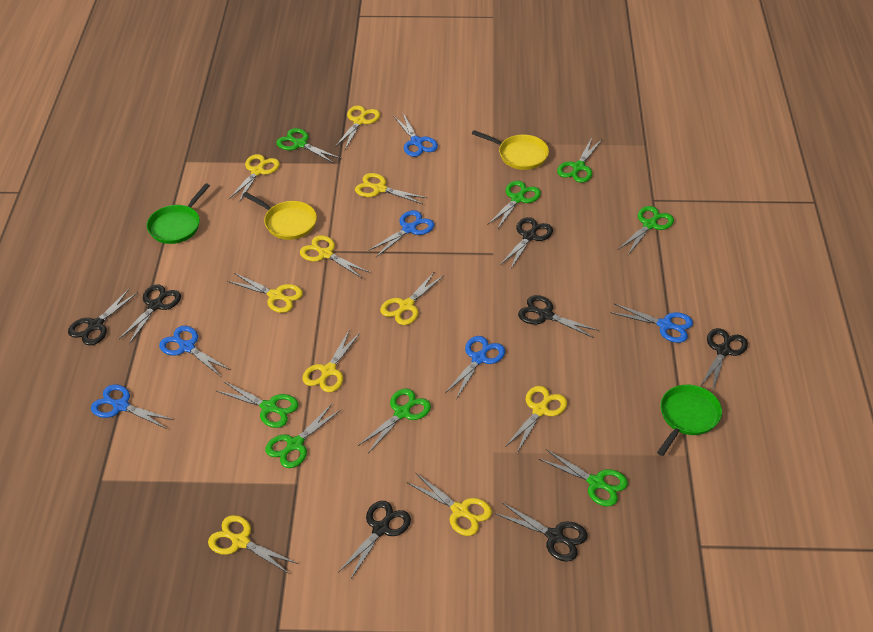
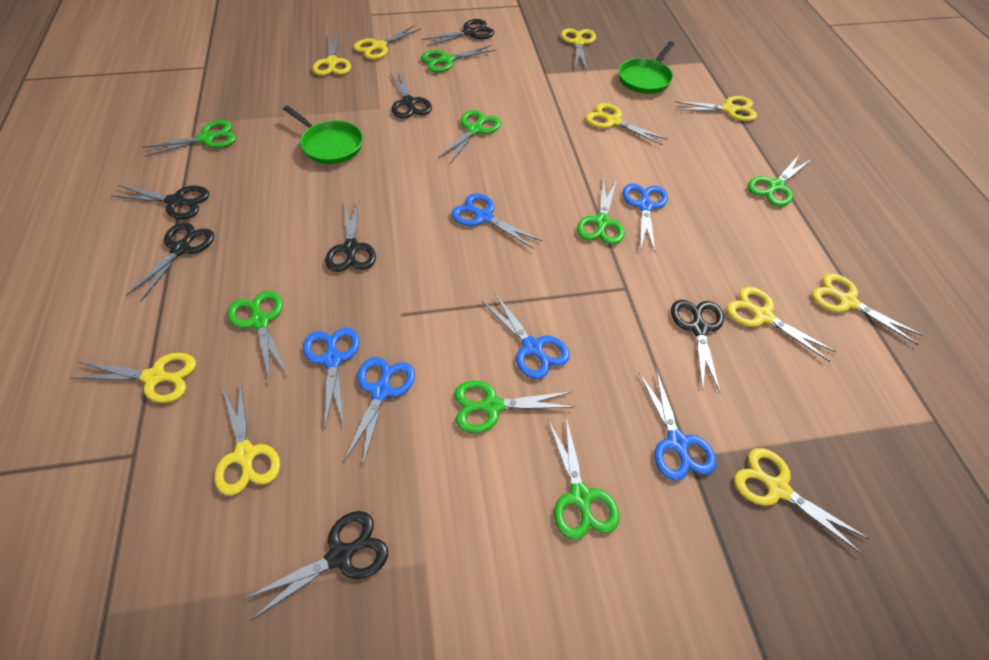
yellow pan: 2 -> 0

